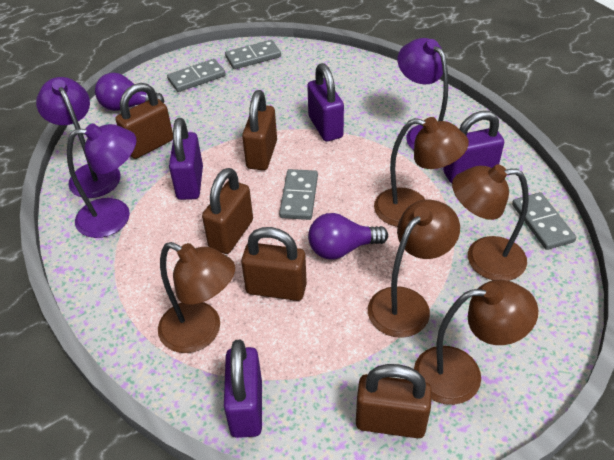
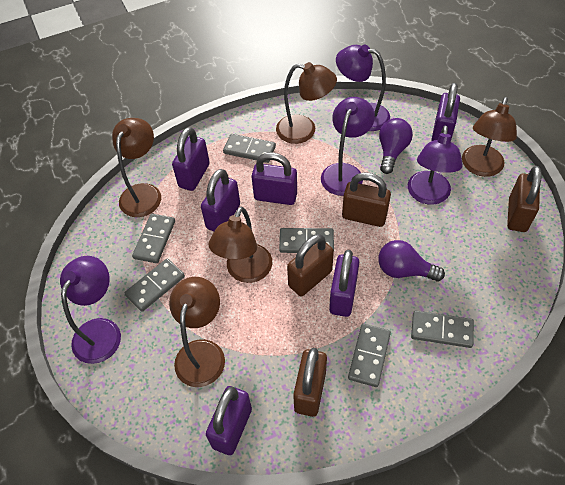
brown padlock: 5 -> 4
grey domino: 4 -> 6
purple lamp: 3 -> 4
purple padlock: 4 -> 6

